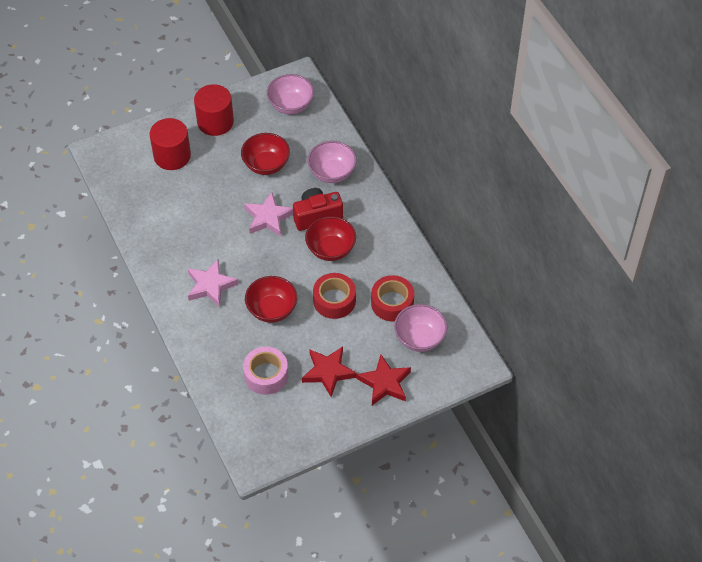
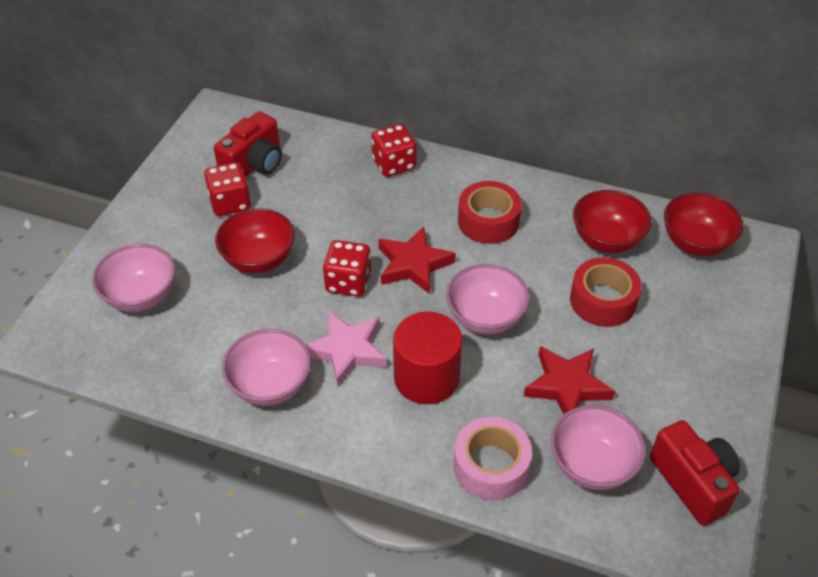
pink bowl: 3 -> 4
pink star: 2 -> 1
red camera: 1 -> 2
red cylinder: 2 -> 1
red dice: 0 -> 3

